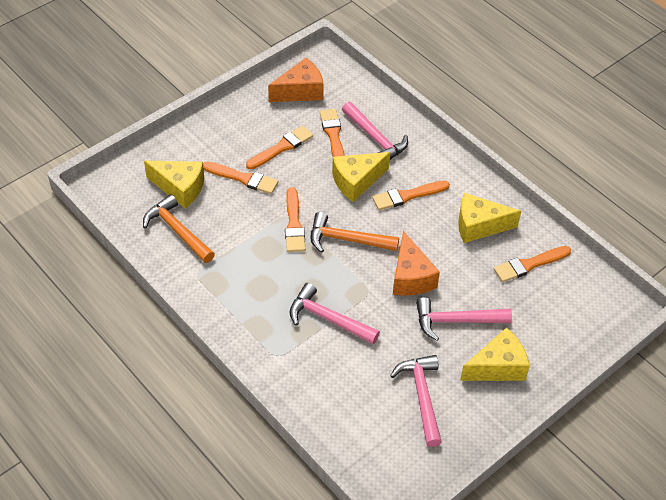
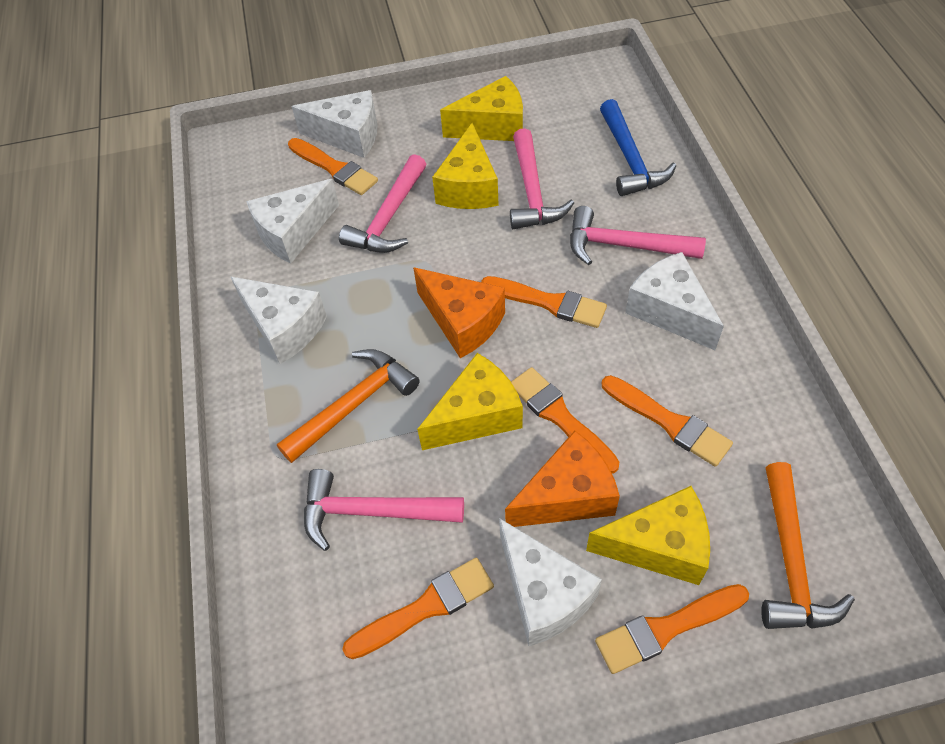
blue hammer: 0 -> 1
white cheese: 0 -> 5

